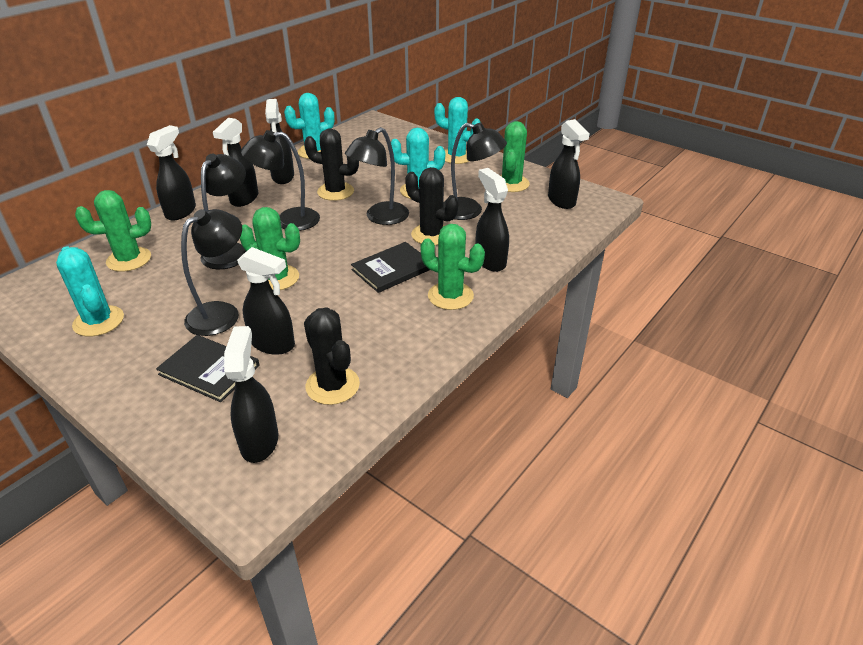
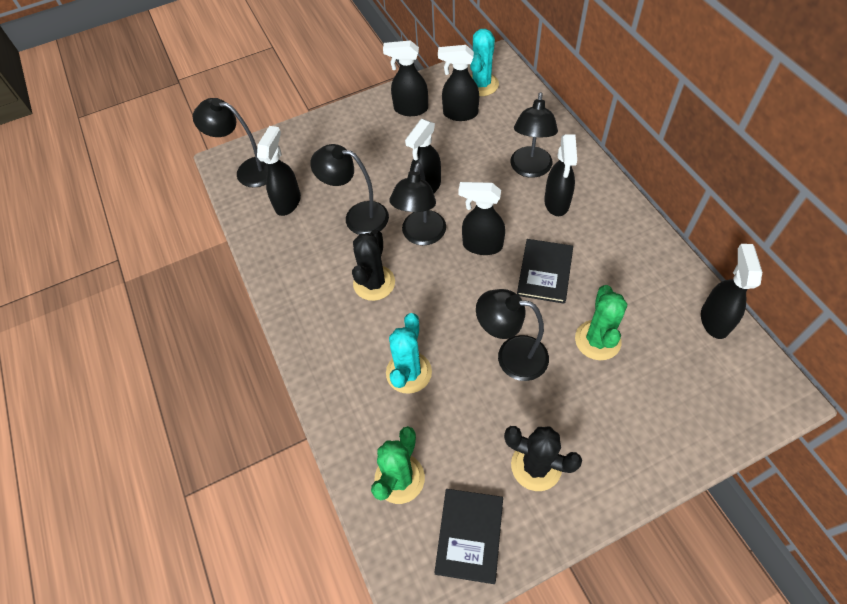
black cactus: 3 -> 2
green cactus: 4 -> 2
turquoise cactus: 4 -> 2

